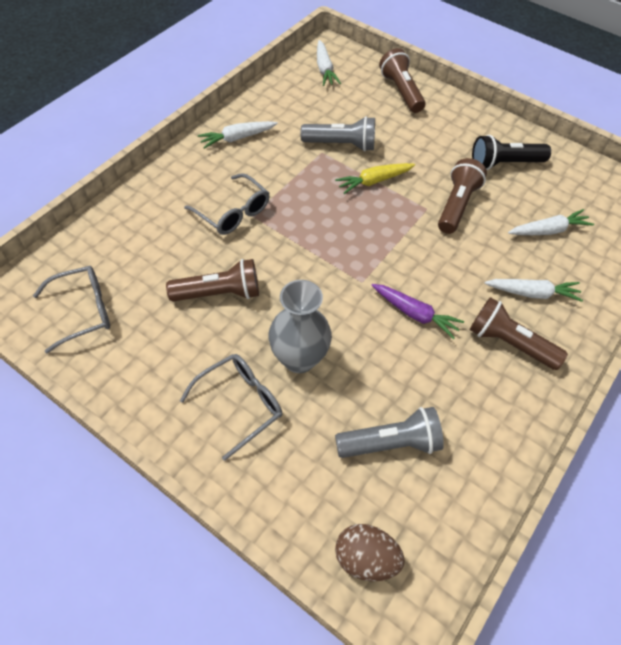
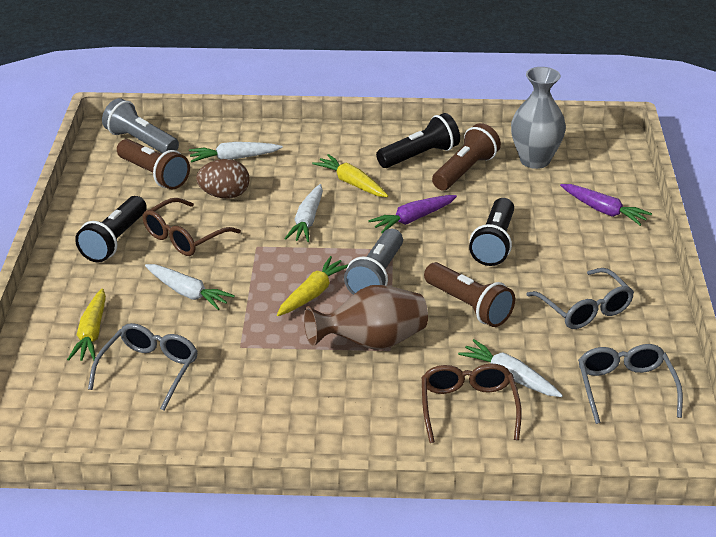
black flashlight: 1 -> 3
brown flashlight: 4 -> 3
brown glasses: 0 -> 2
brown vase: 0 -> 1
purple carrot: 1 -> 2
yellow carrot: 1 -> 3

